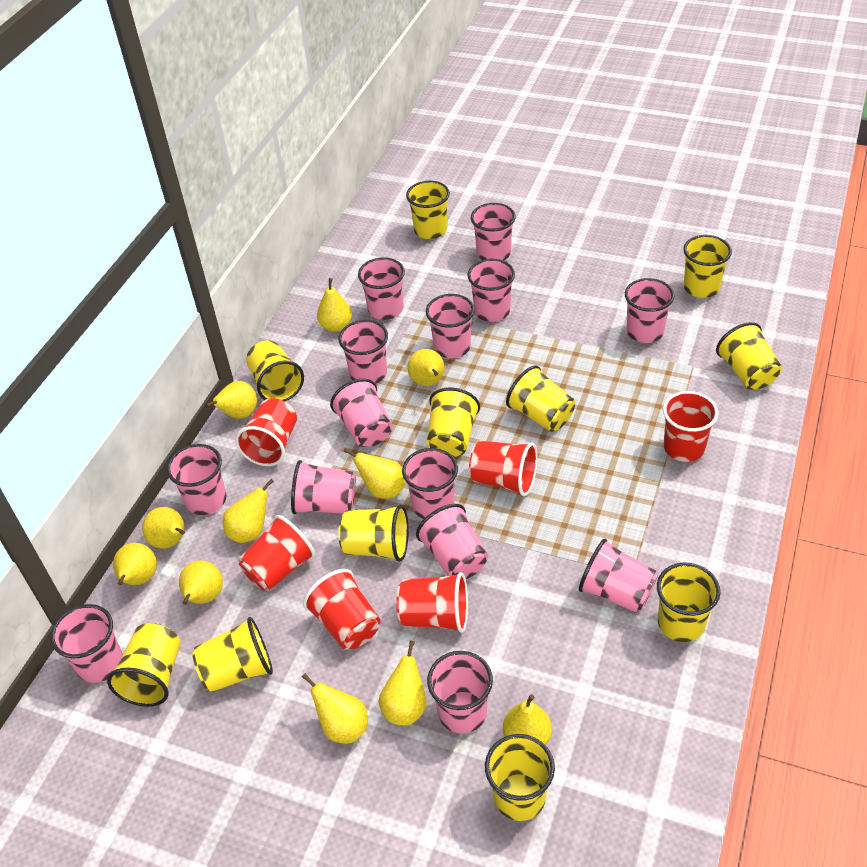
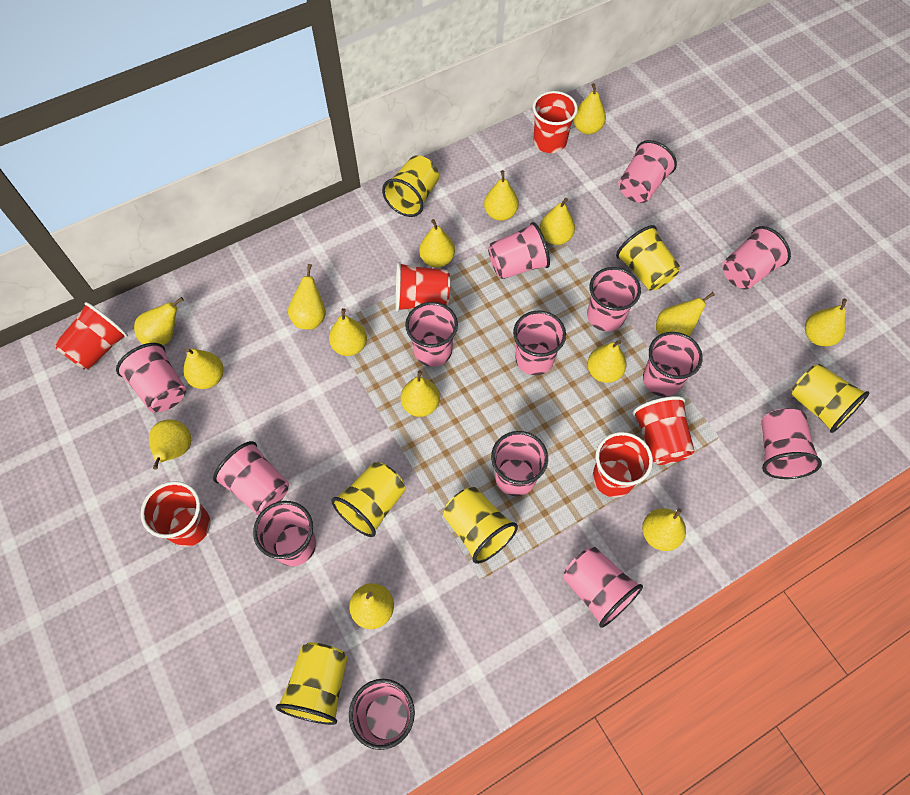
yellow cup: 11 -> 6
yellow pear: 11 -> 15

